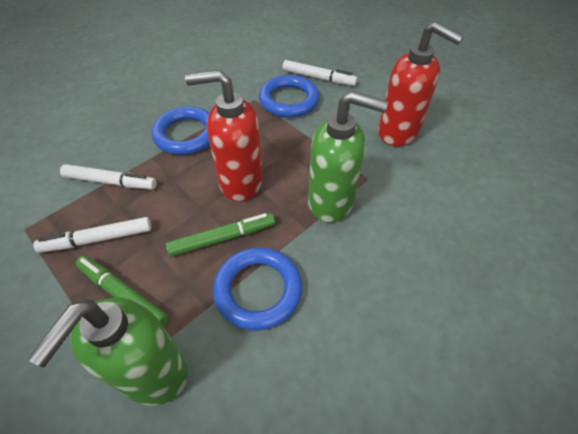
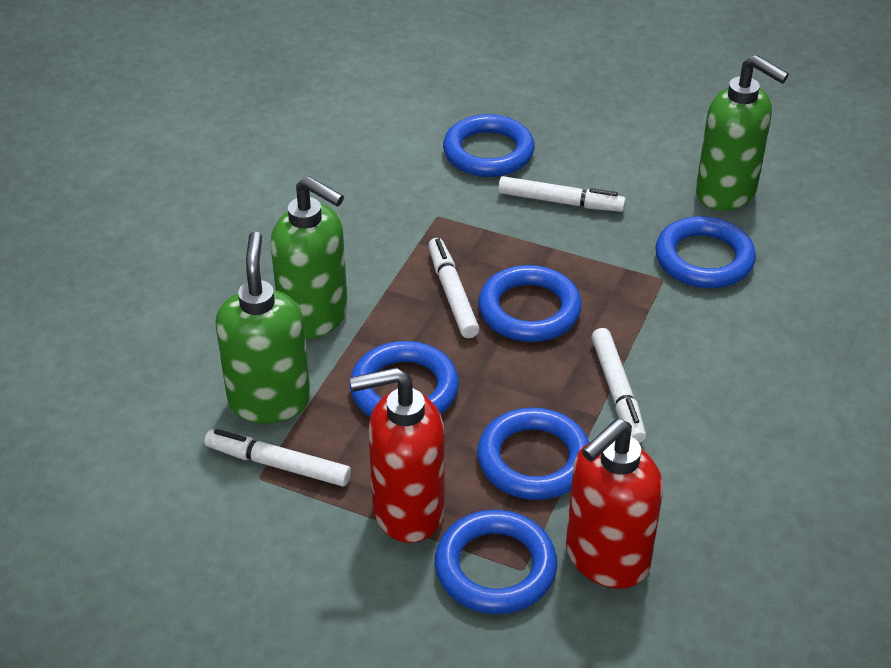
blue ring: 3 -> 6
green marker: 2 -> 0
green soap dispenser: 2 -> 3
white marker: 3 -> 4

